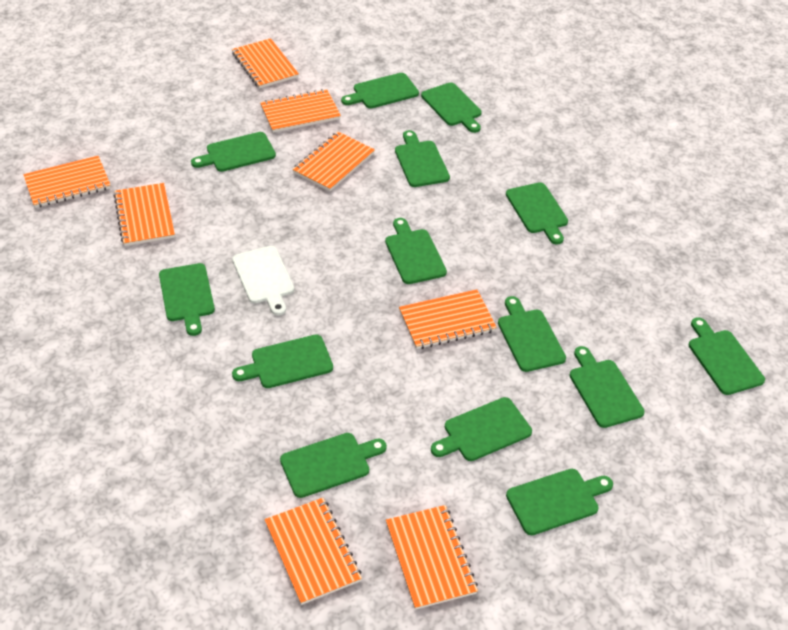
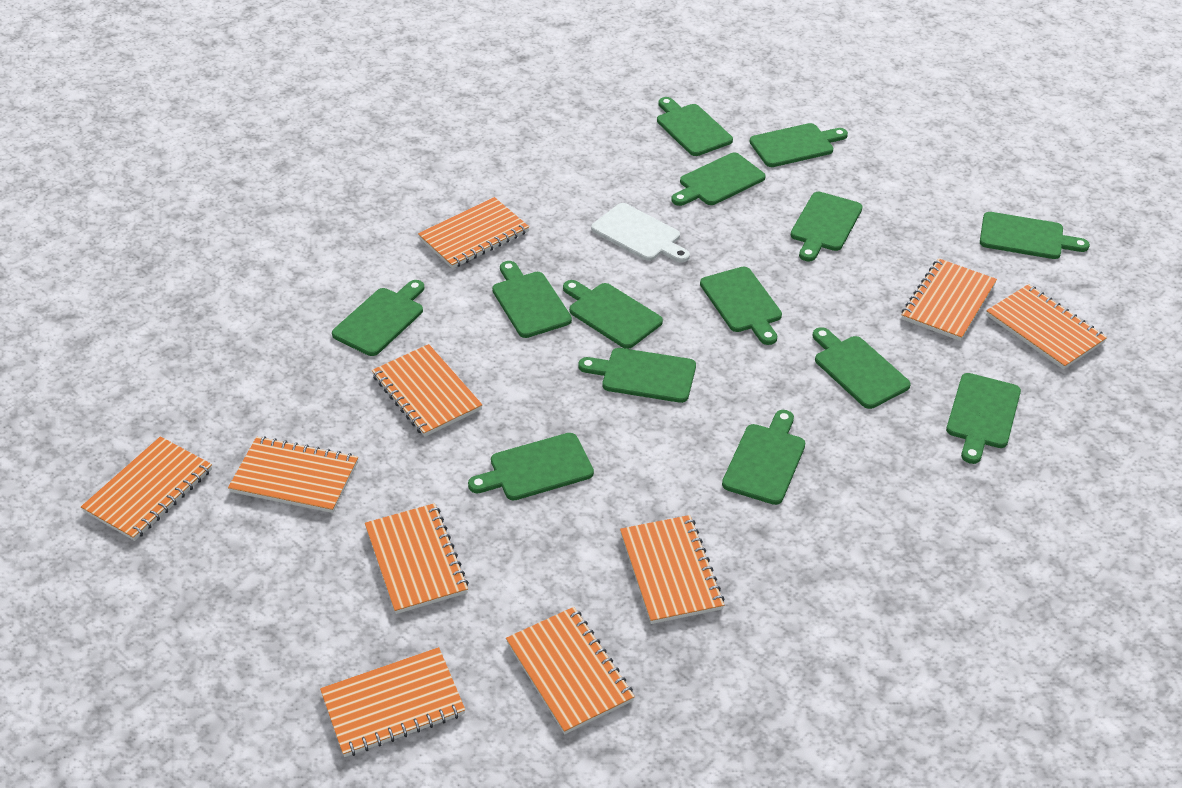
orange notebook: 8 -> 10

